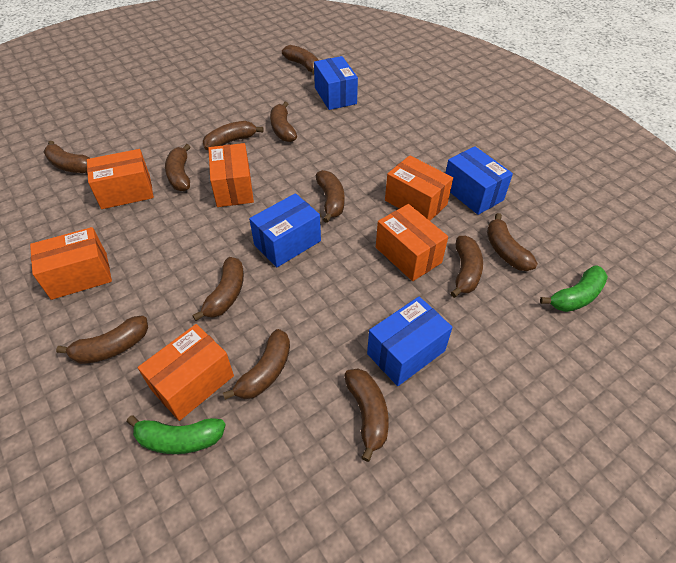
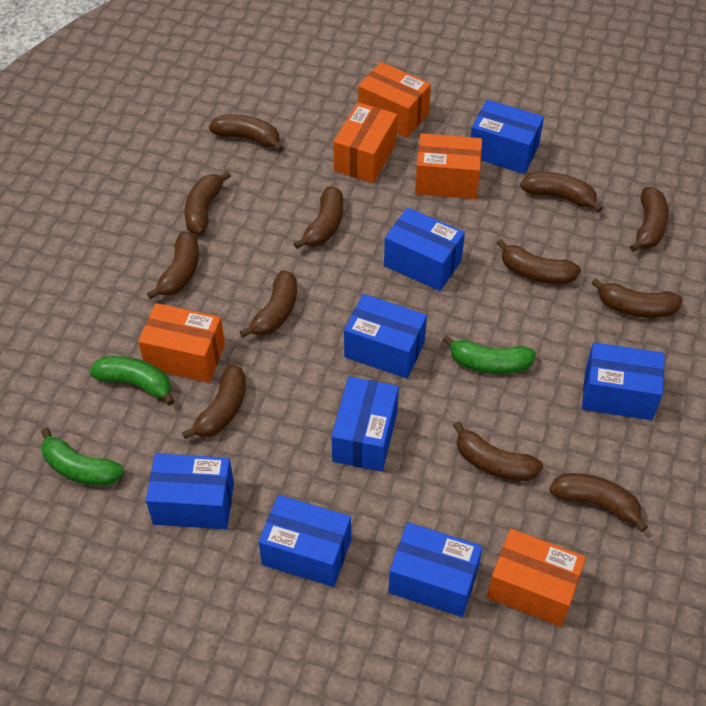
blue box: 4 -> 8
green banana: 2 -> 3
orange box: 6 -> 5

